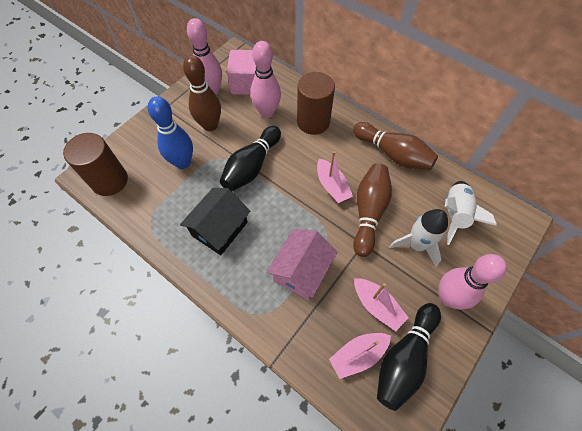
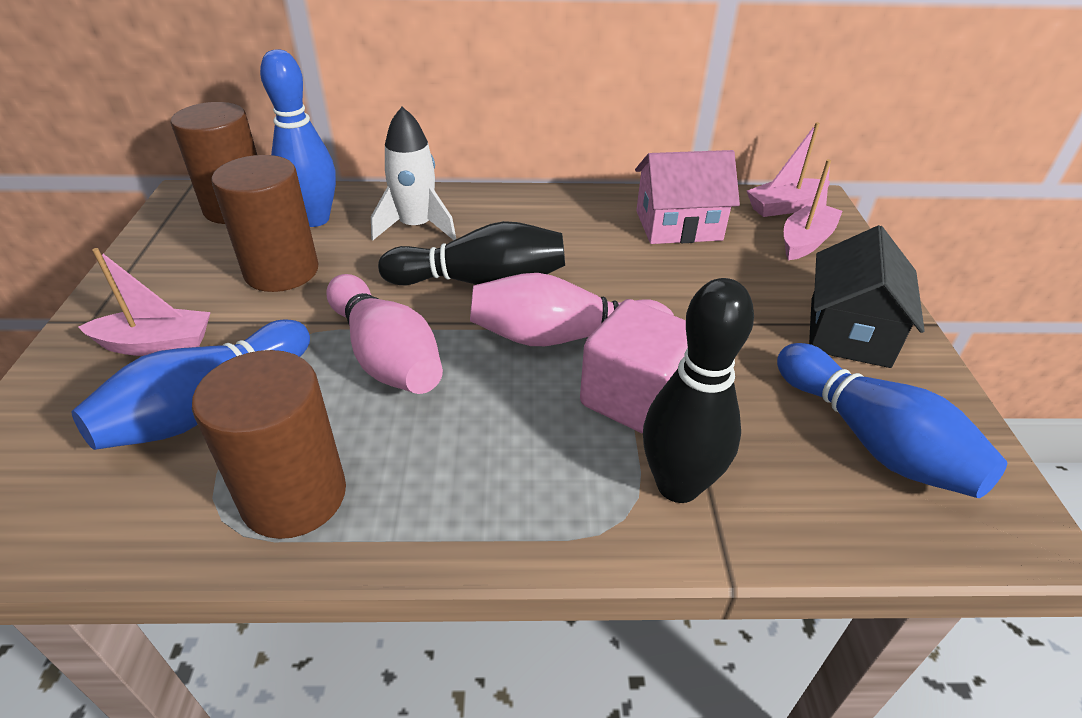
blue bowling pin: 1 -> 3
brown bowling pin: 3 -> 0
brown cylinder: 2 -> 3
pink bowling pin: 3 -> 2
white rocket: 2 -> 1

